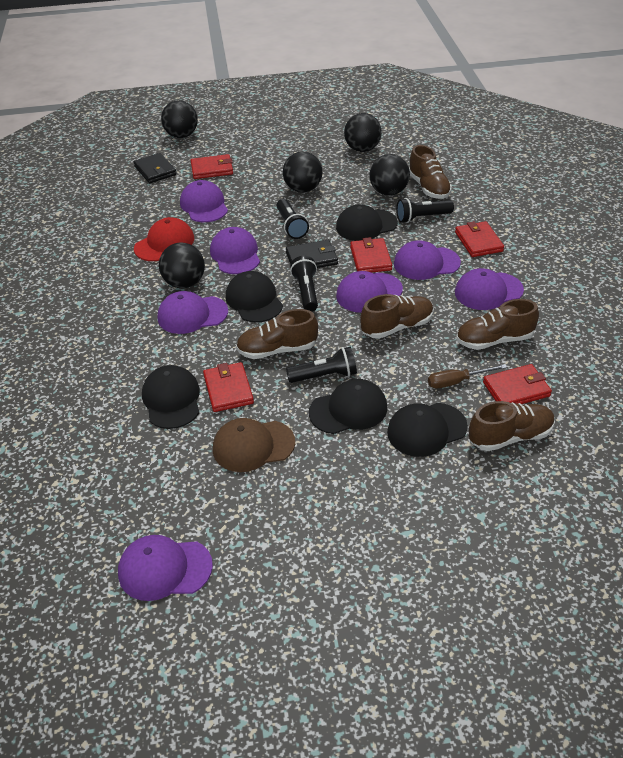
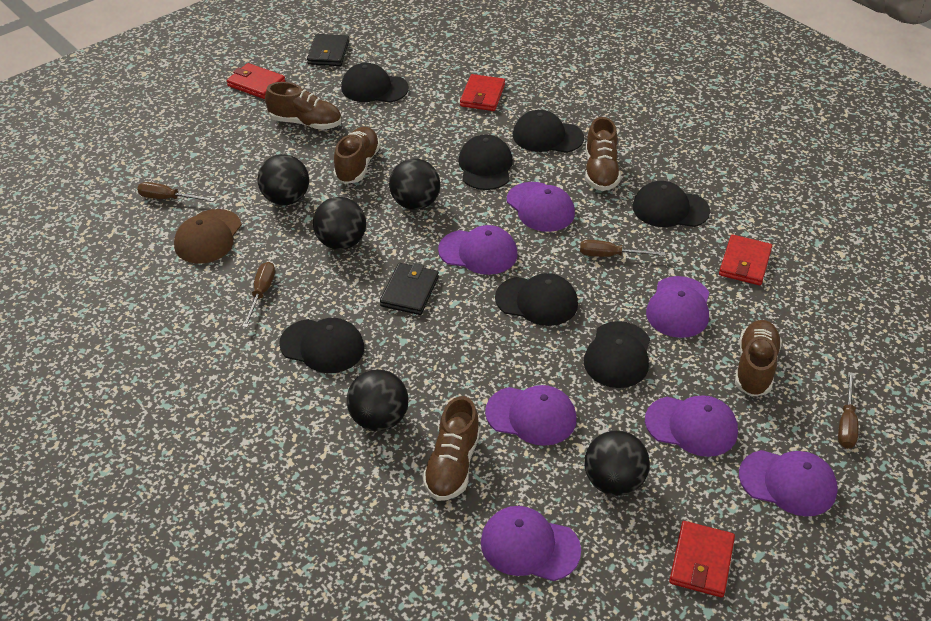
black cap: 5 -> 7
black flashlight: 4 -> 0
brown screwdriver: 1 -> 4
red cap: 1 -> 0
red wallet: 5 -> 4

